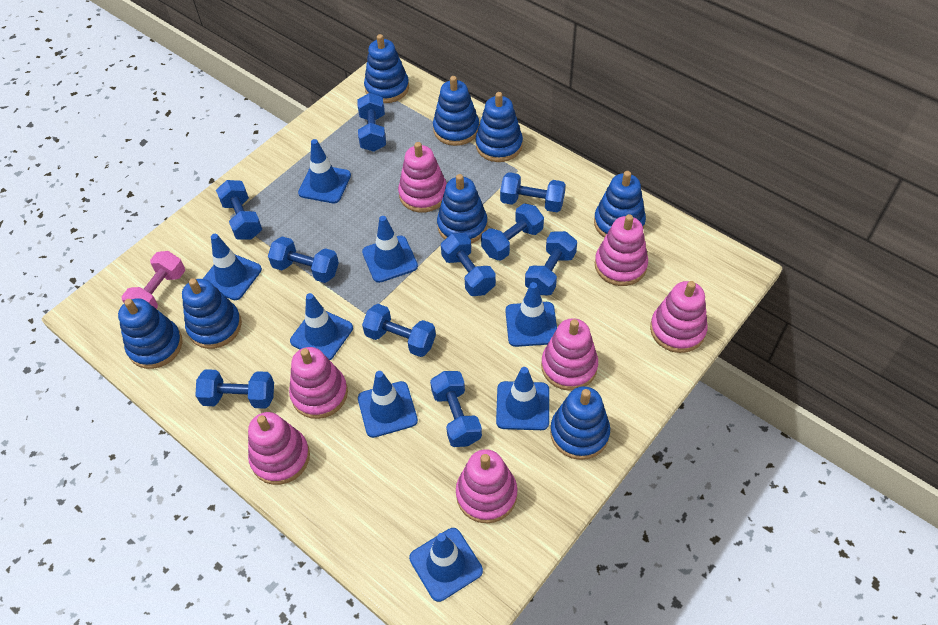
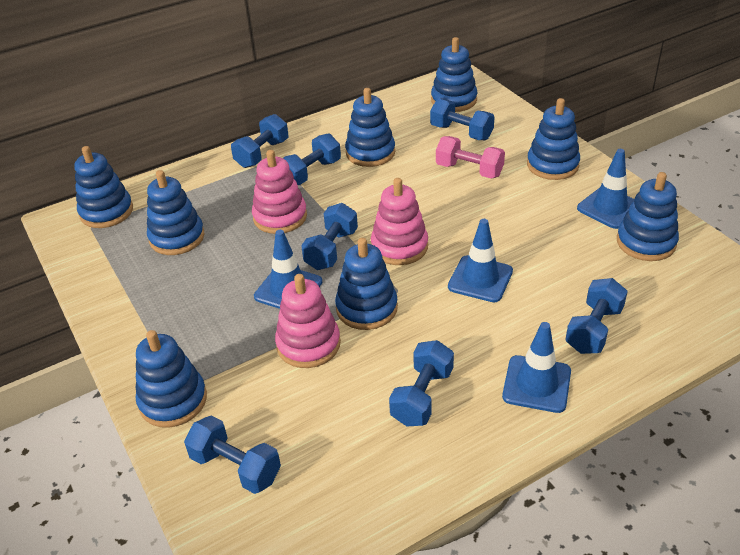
blue dumbbell: 10 -> 7
blue traffic cone: 8 -> 4
pink stacking toy: 7 -> 3

